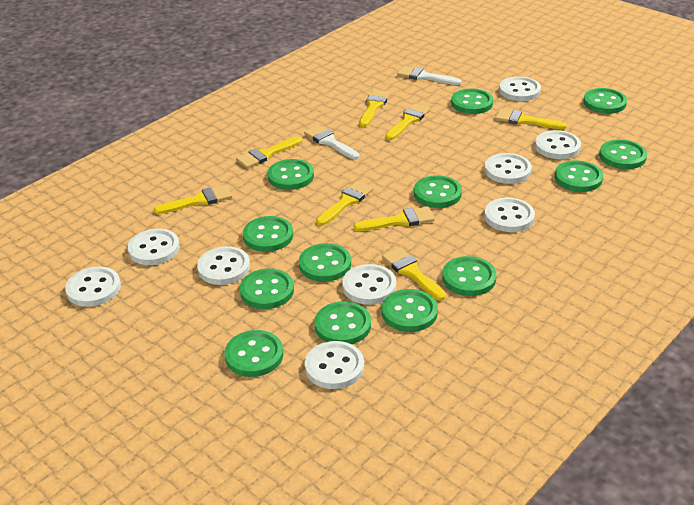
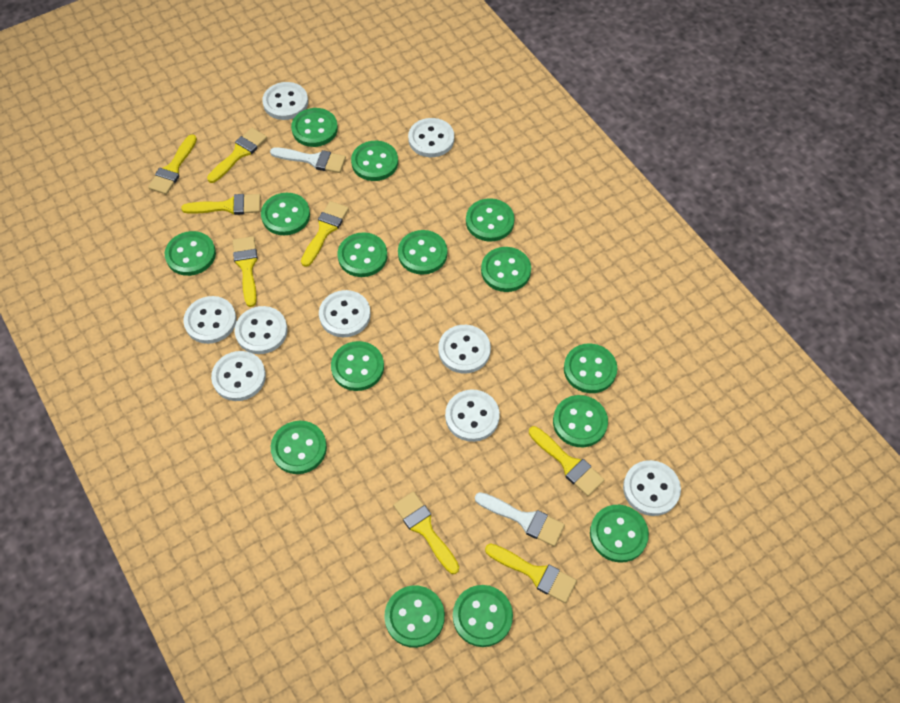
green button: 13 -> 15

